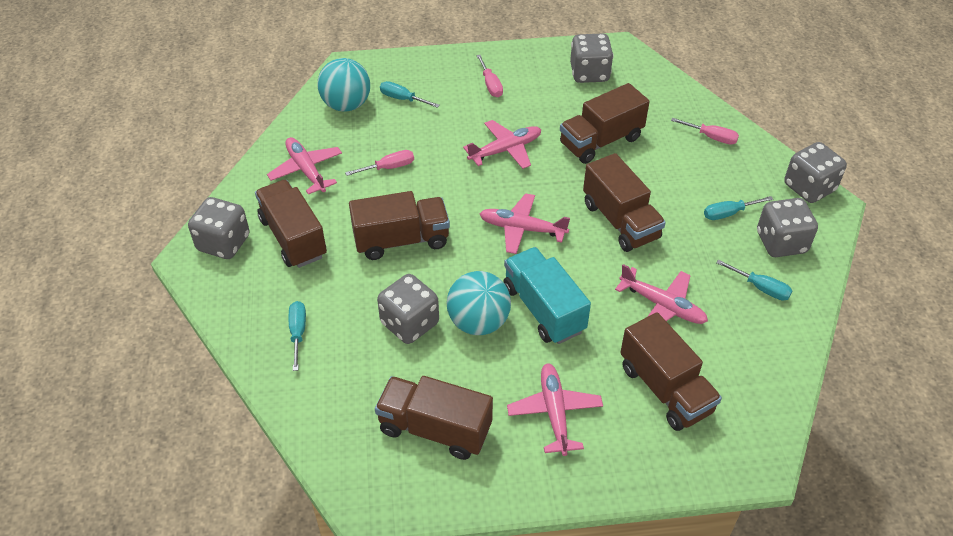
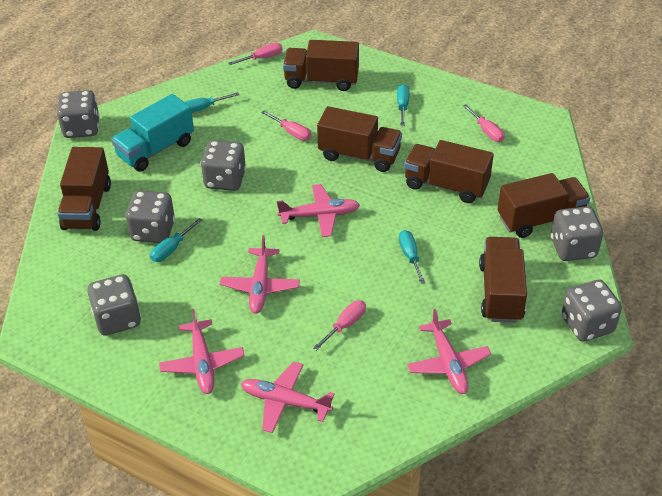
grey dice: 5 -> 6
pink screwdriver: 3 -> 4
turquoise ball: 2 -> 0

